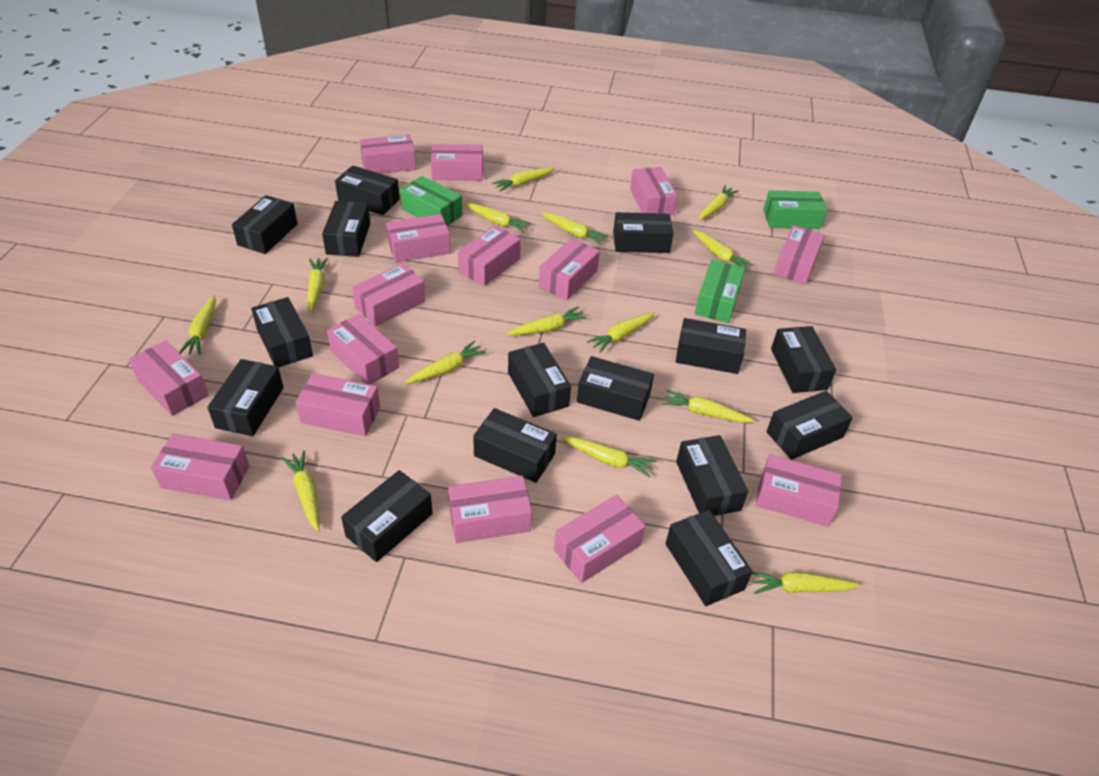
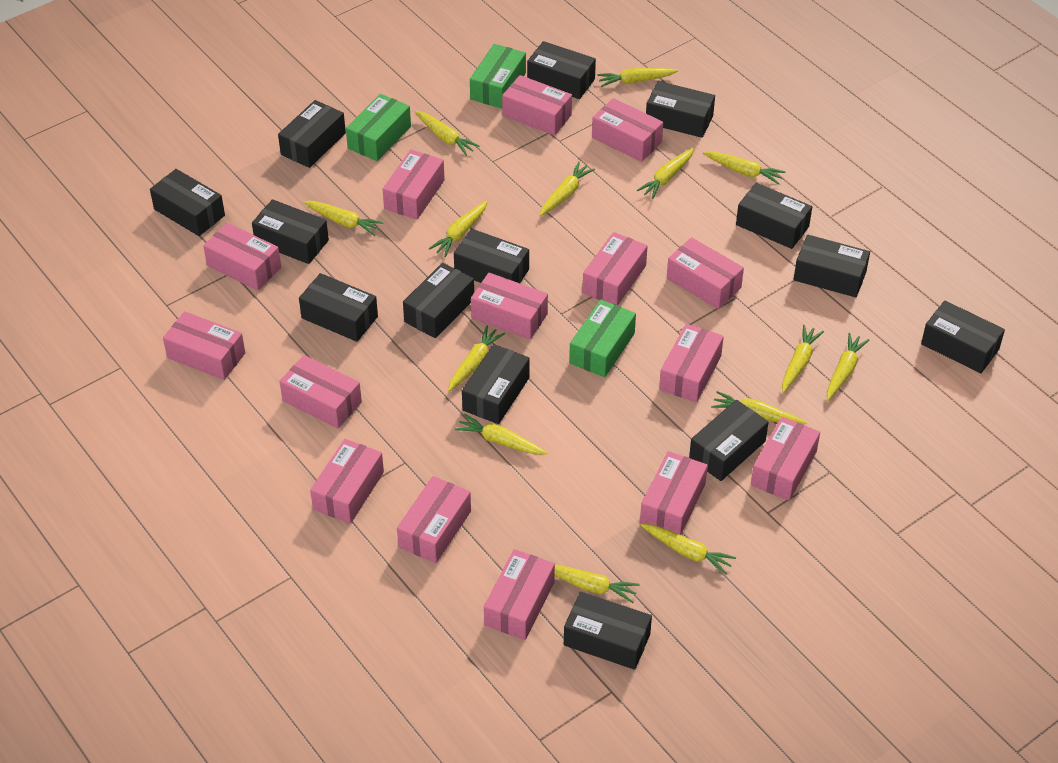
black box: 15 -> 14

